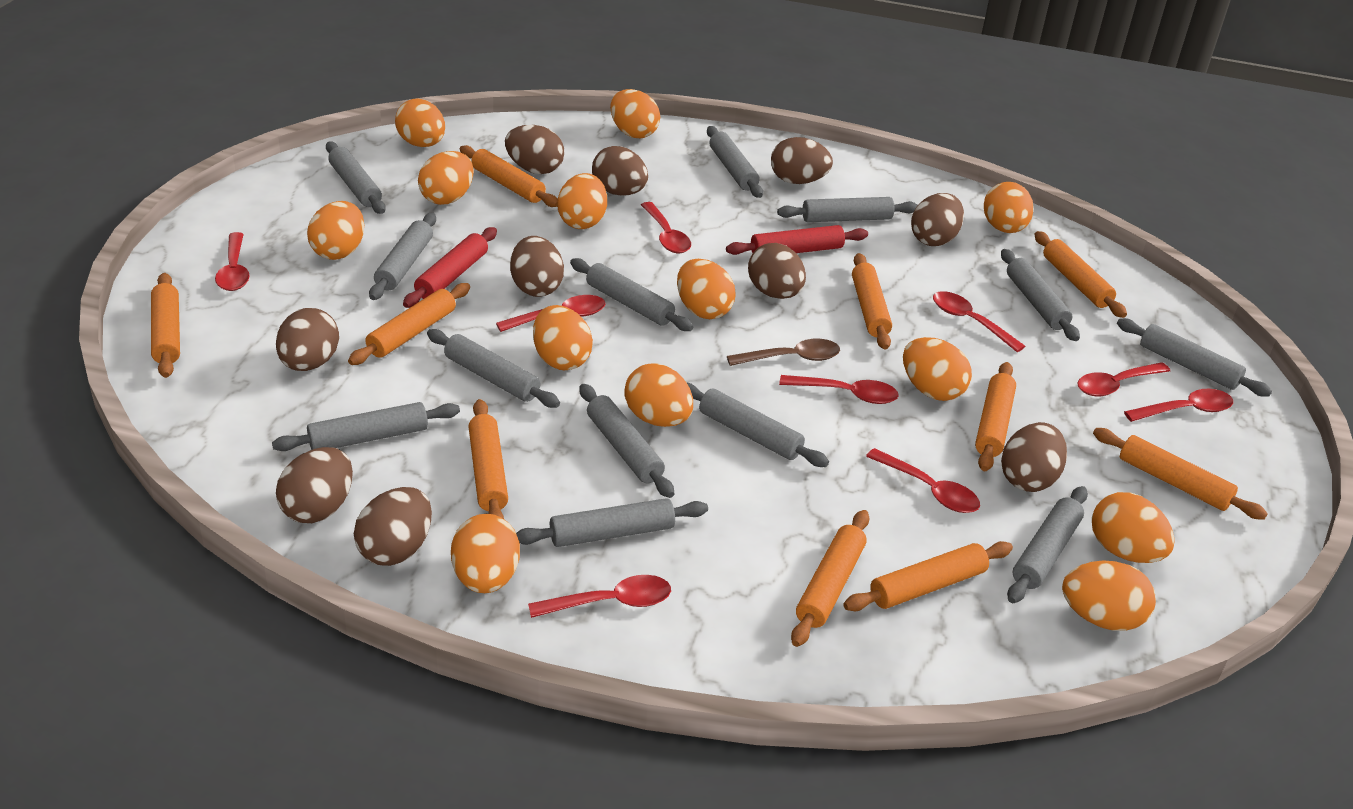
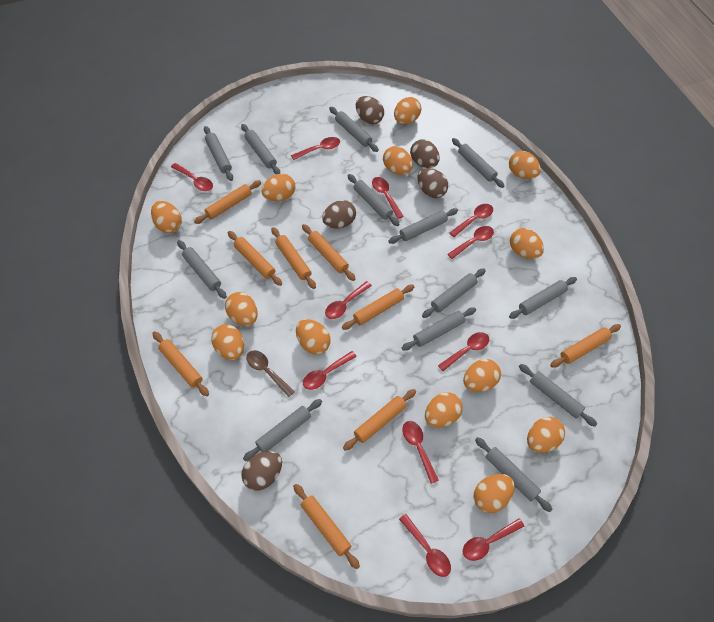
brown egg: 10 -> 5
orange rolling pin: 10 -> 9
red rolling pin: 2 -> 0
red spoon: 9 -> 11

